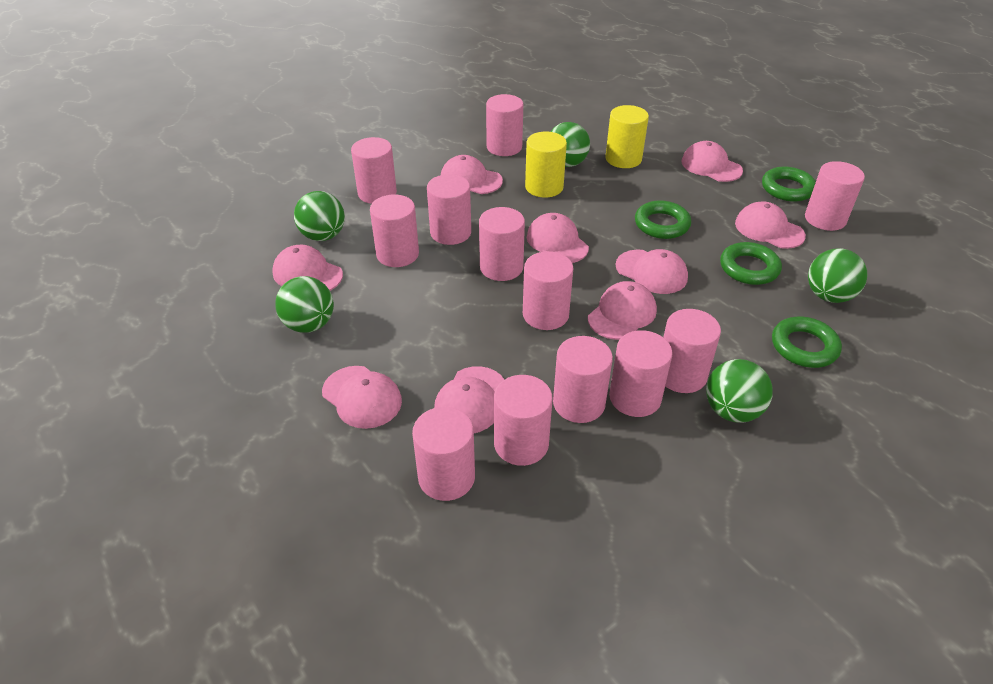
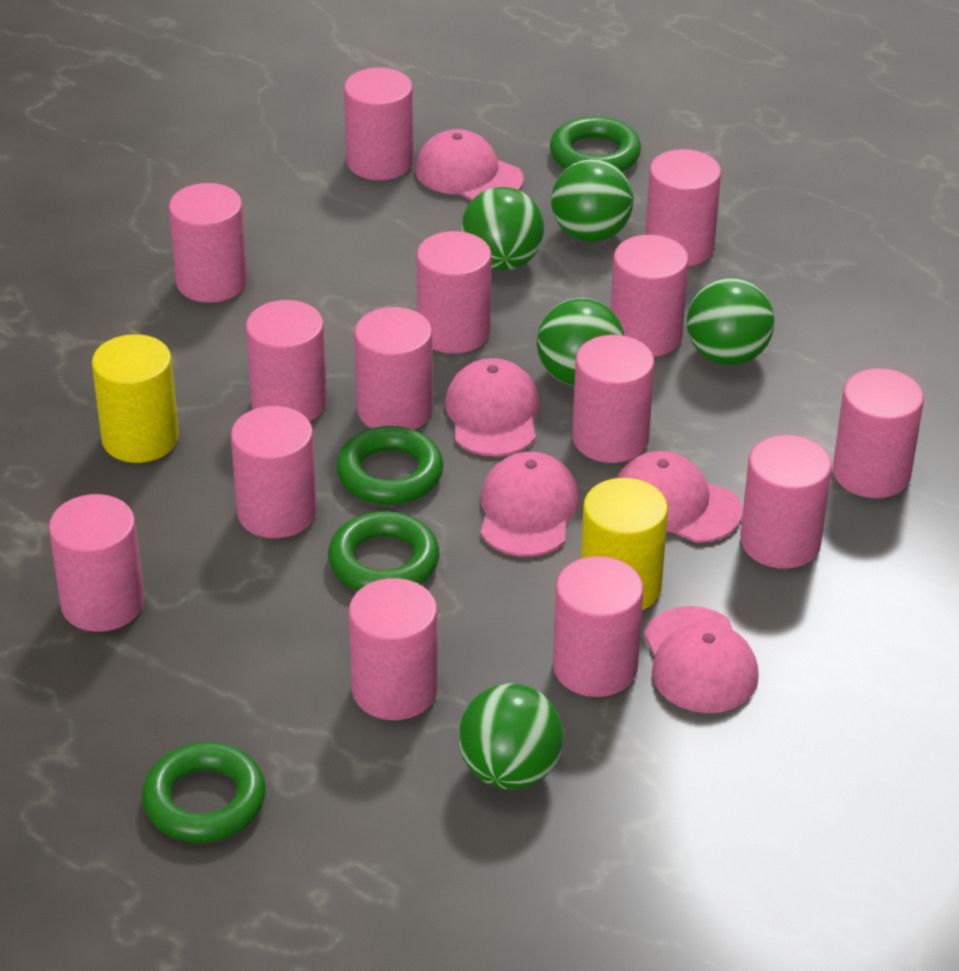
pink cap: 9 -> 5
pink cylinder: 12 -> 14

